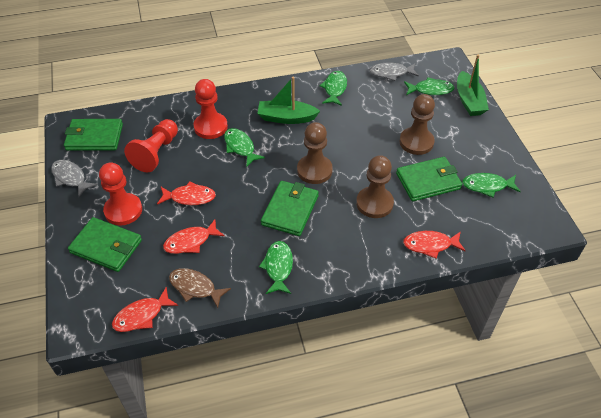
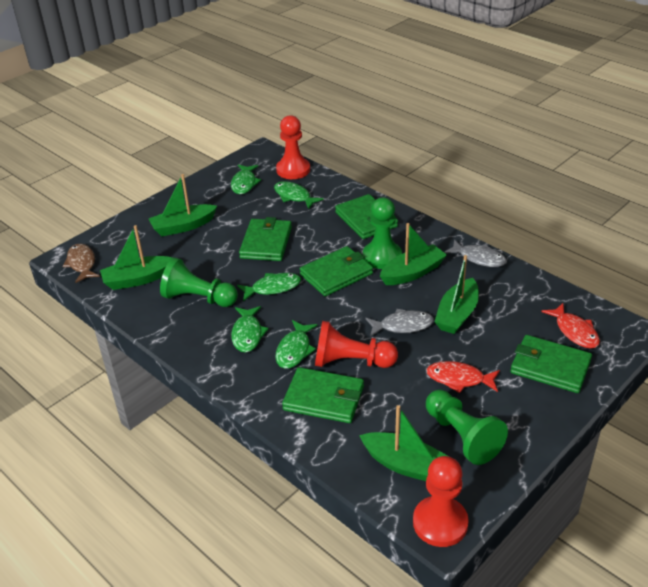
brown pawn: 3 -> 0
green boat: 2 -> 5
green pawn: 0 -> 3
green wallet: 4 -> 5
red fish: 4 -> 2

